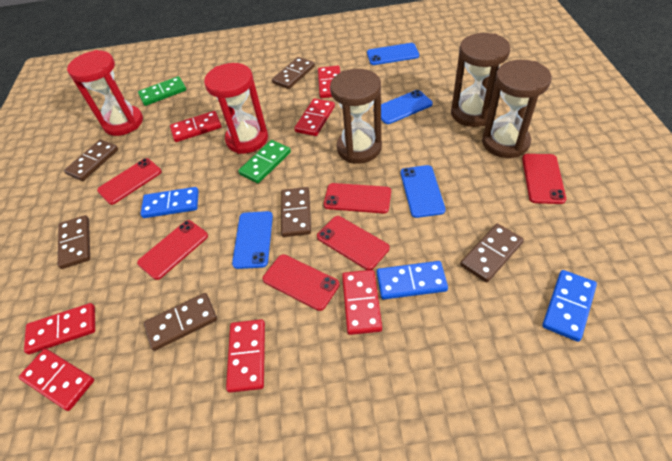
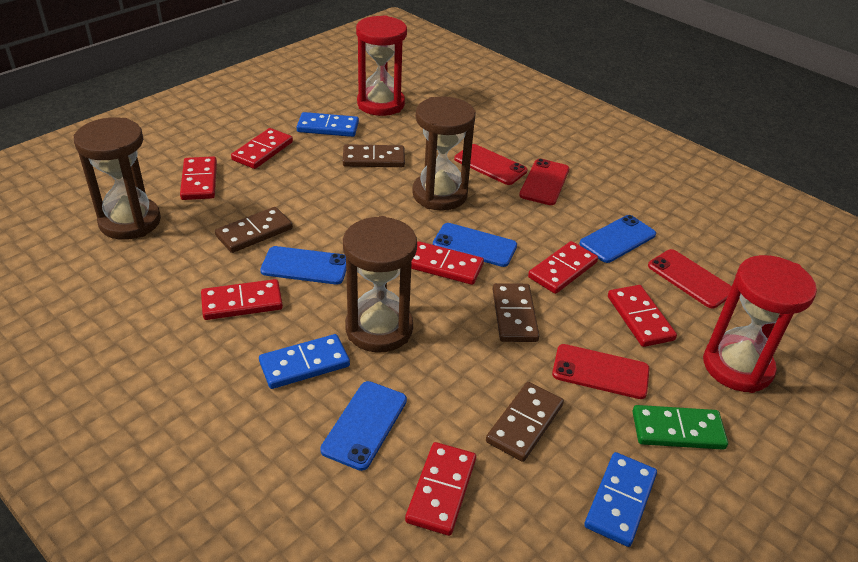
brown domino: 6 -> 4
green domino: 2 -> 1
red phone: 6 -> 4

